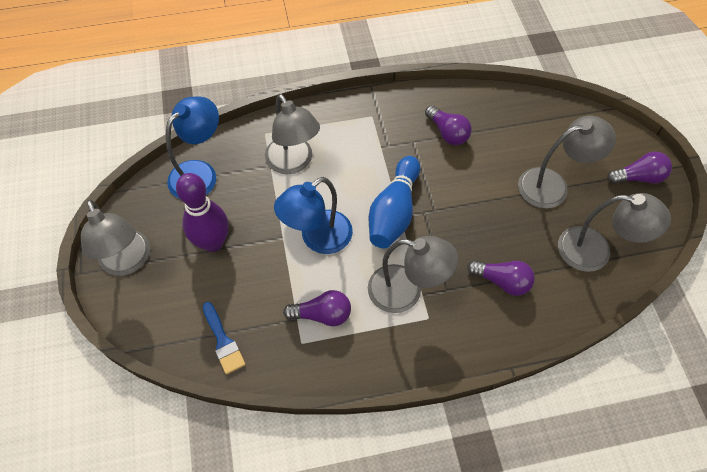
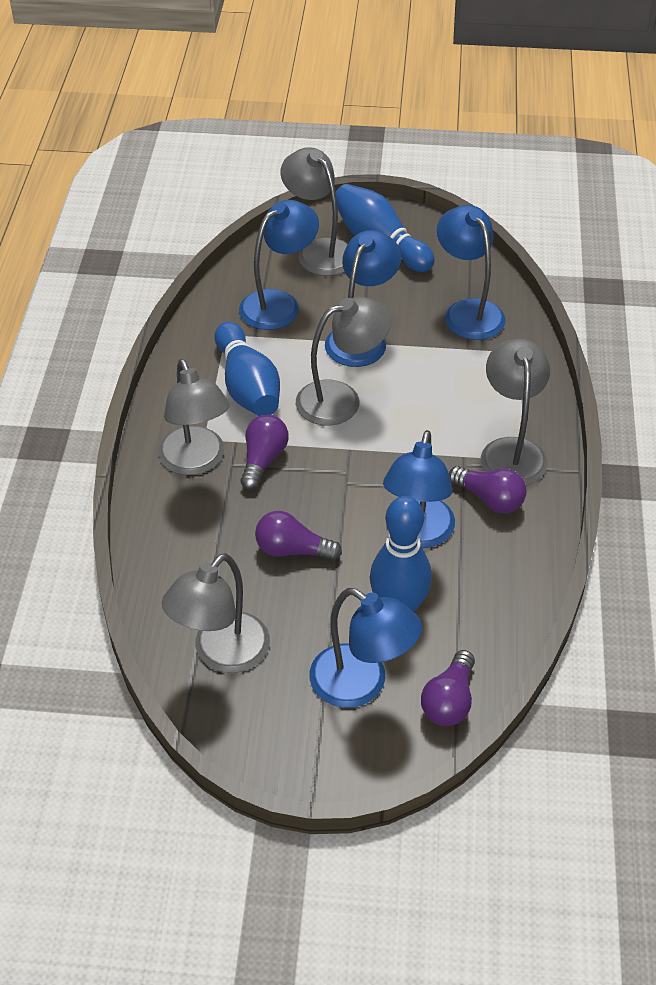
blue bowling pin: 1 -> 3
blue brush: 1 -> 0
blue lamp: 2 -> 5
purple bowling pin: 1 -> 0

